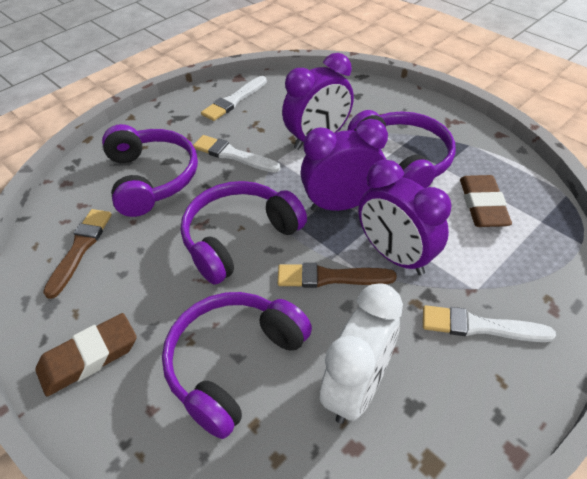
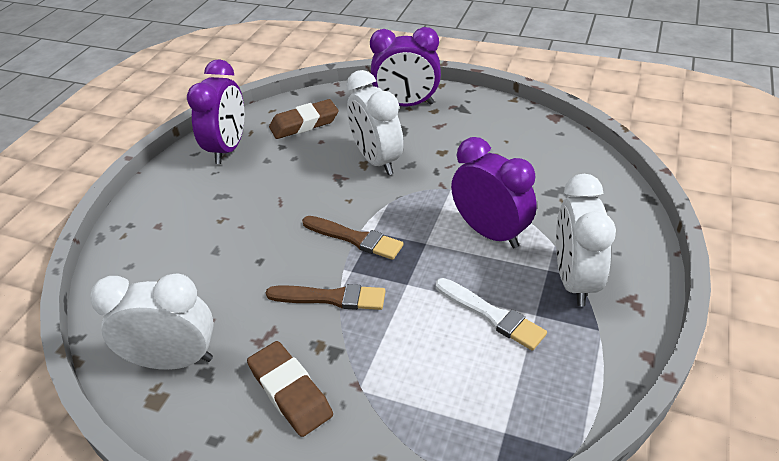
purple headphones: 4 -> 0
white brush: 3 -> 1
white clock: 1 -> 3

